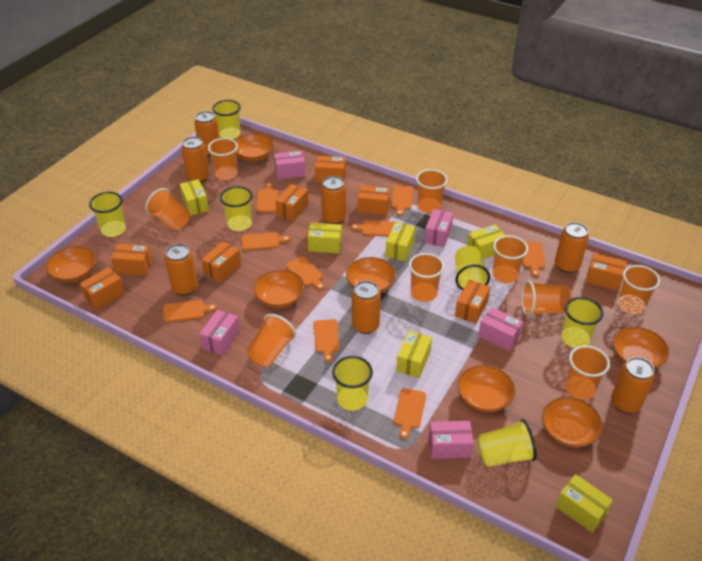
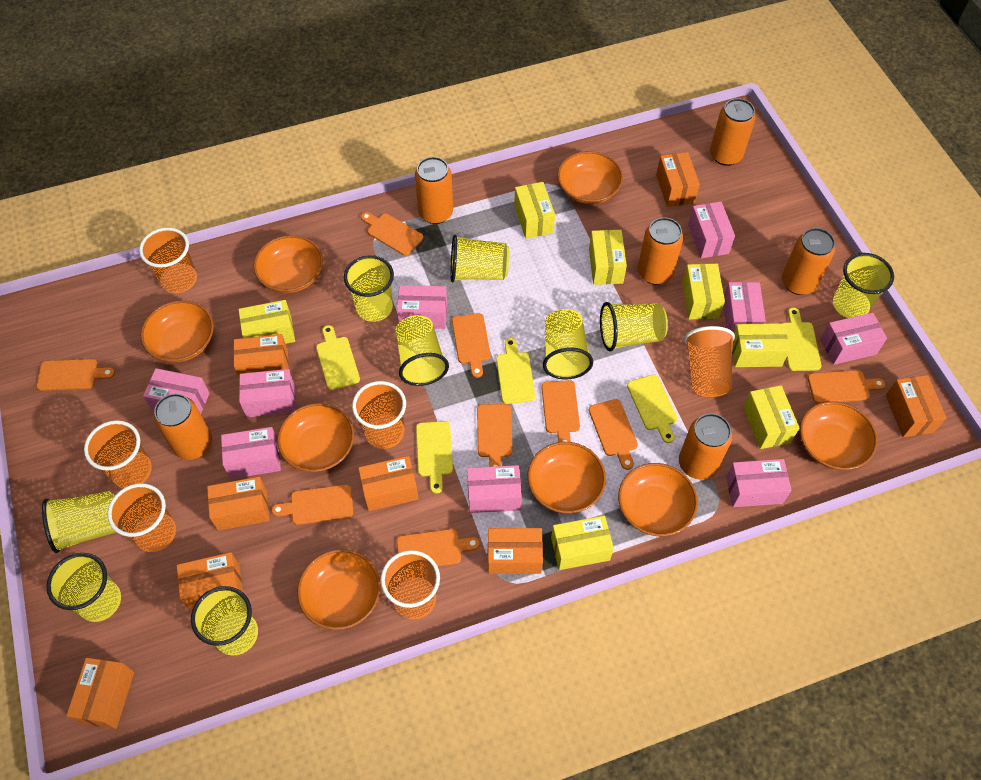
orange bowl: 7 -> 8
orange can: 7 -> 6
orange cup: 9 -> 6
pink box: 5 -> 9
yellow box: 6 -> 7
yellow cup: 7 -> 9
yellow cutting board: 0 -> 5

